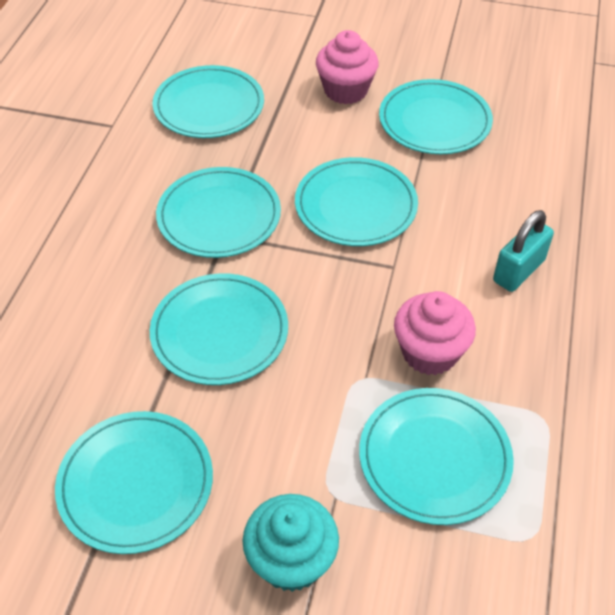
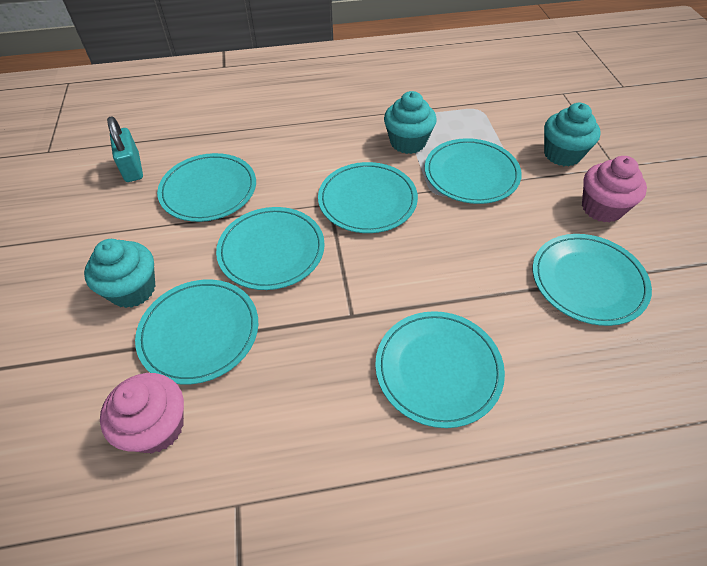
turquoise cupcake: 1 -> 3

